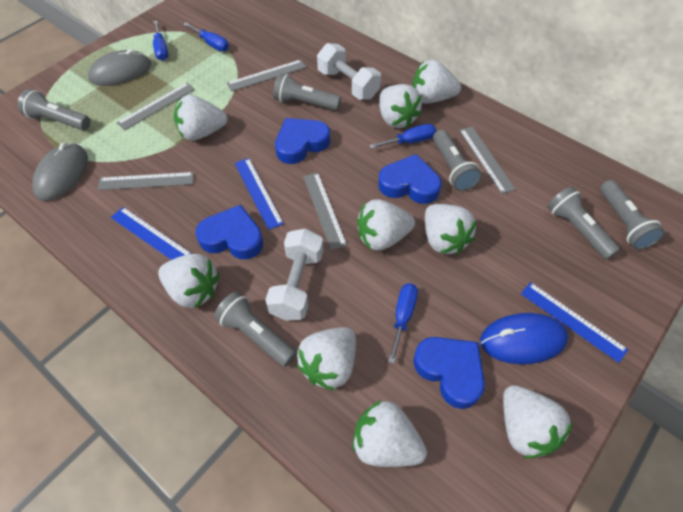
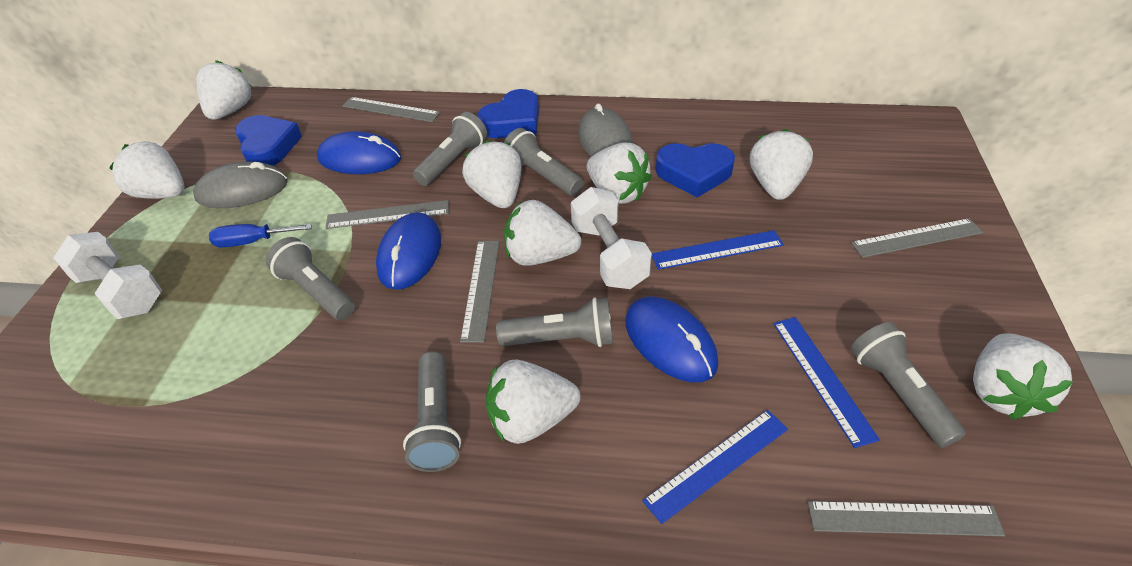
blue heart: 4 -> 3
blue mouse: 1 -> 3
blue screwdriver: 4 -> 1
white strawberry: 9 -> 8

